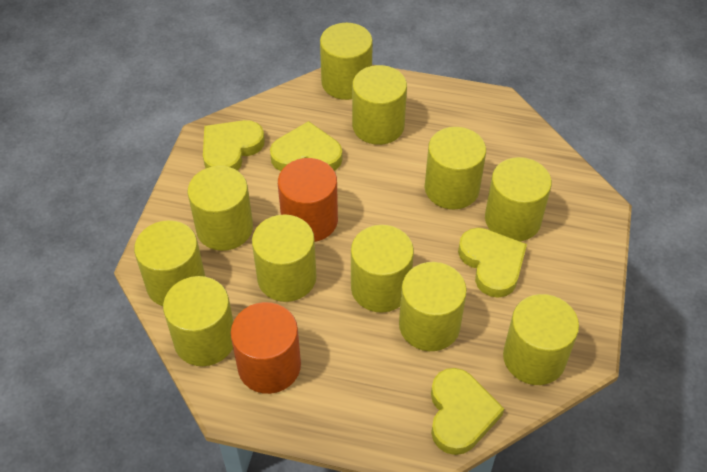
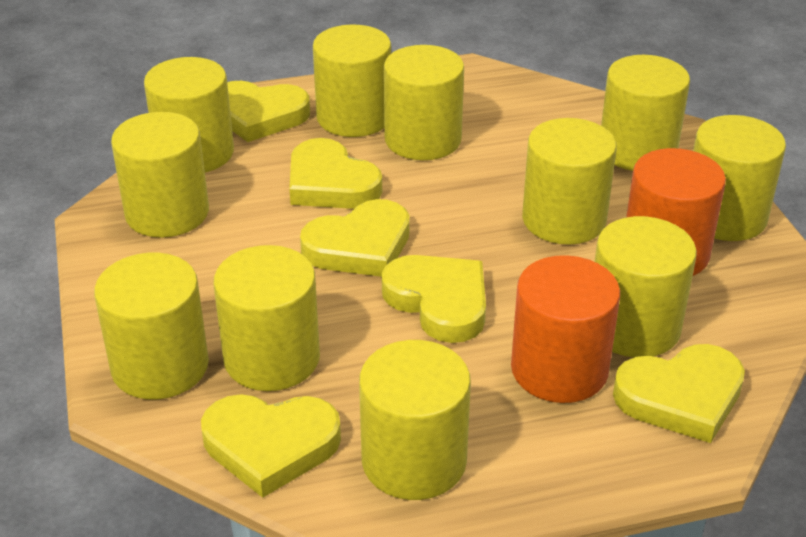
yellow heart: 4 -> 6

